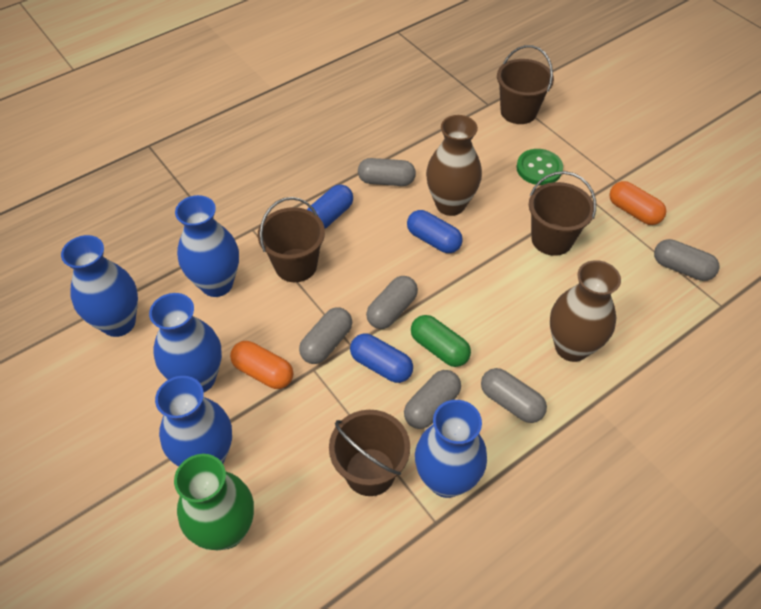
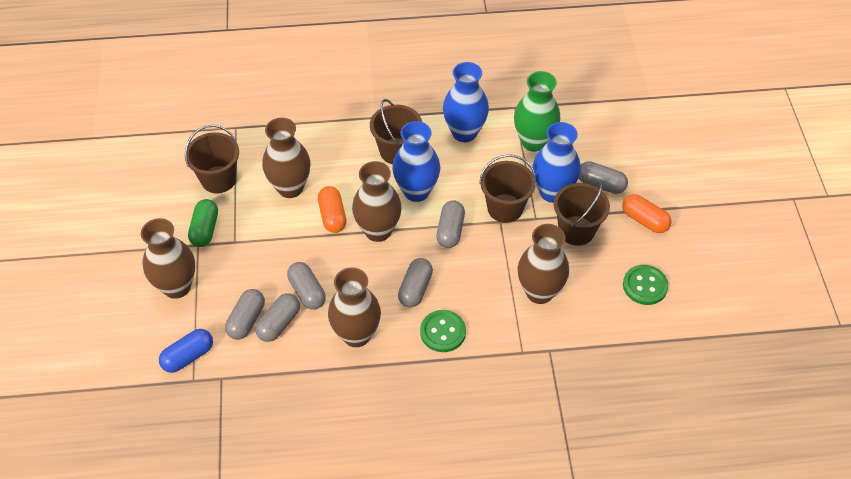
blue capsule: 3 -> 1
blue vase: 5 -> 3
brown vase: 2 -> 5
green button: 1 -> 2

